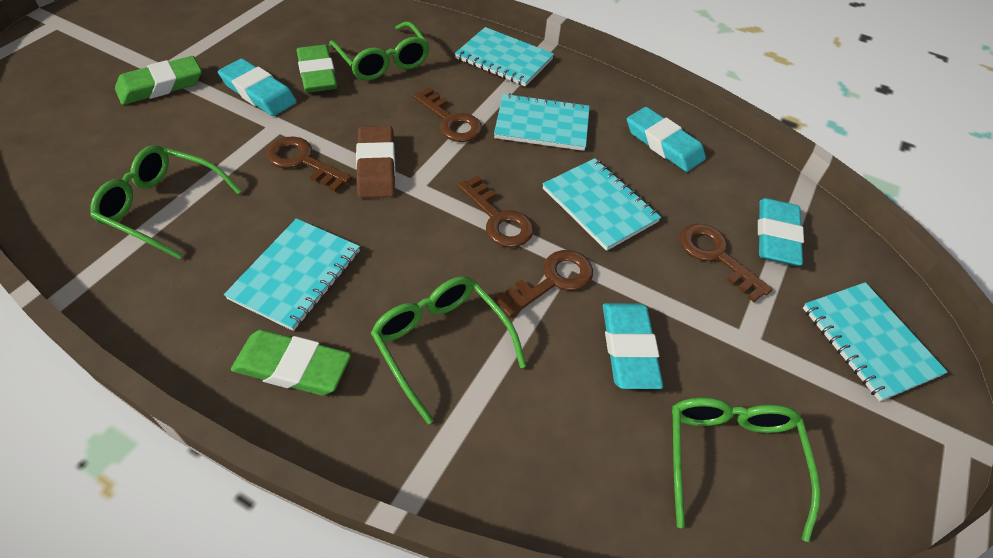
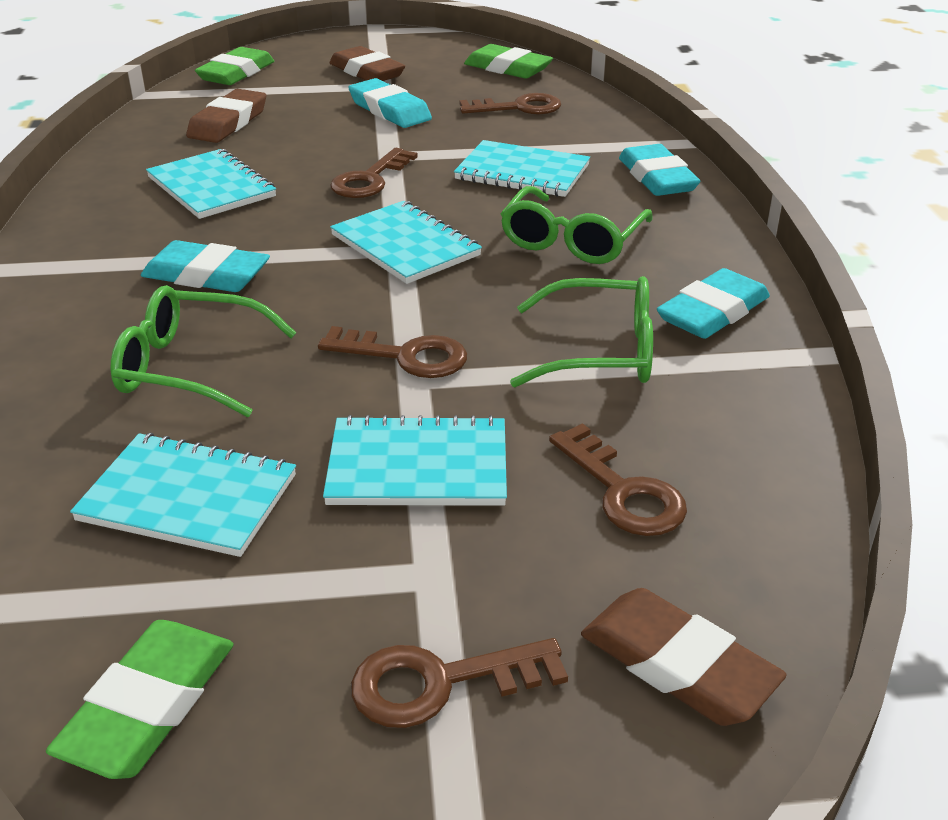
brown eraser: 1 -> 3
green glasses: 4 -> 3

